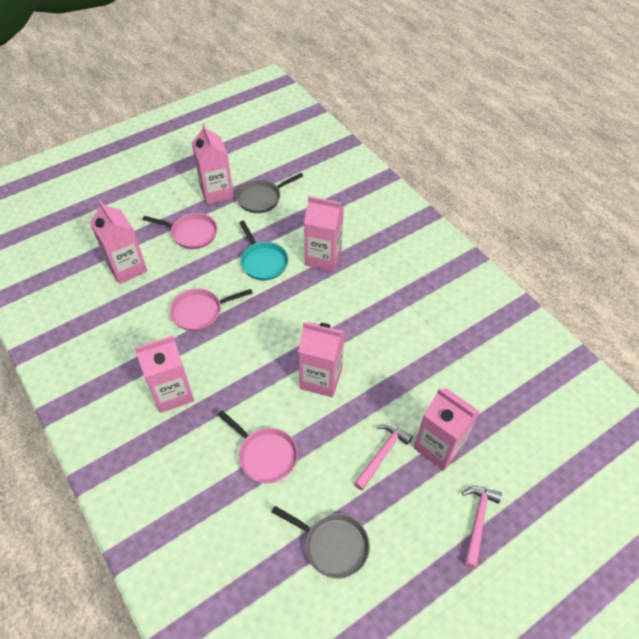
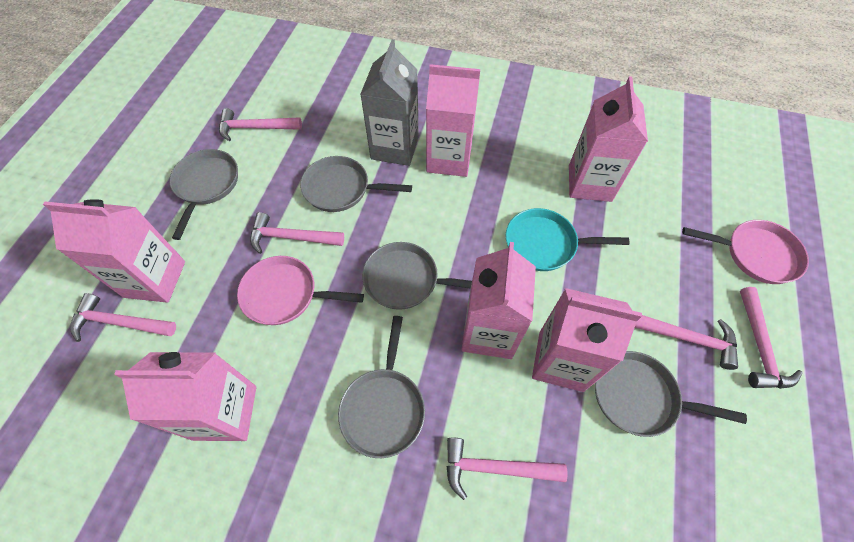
grey carton: 0 -> 1
grey pan: 2 -> 5
pink hammer: 2 -> 6
pink pan: 3 -> 2

